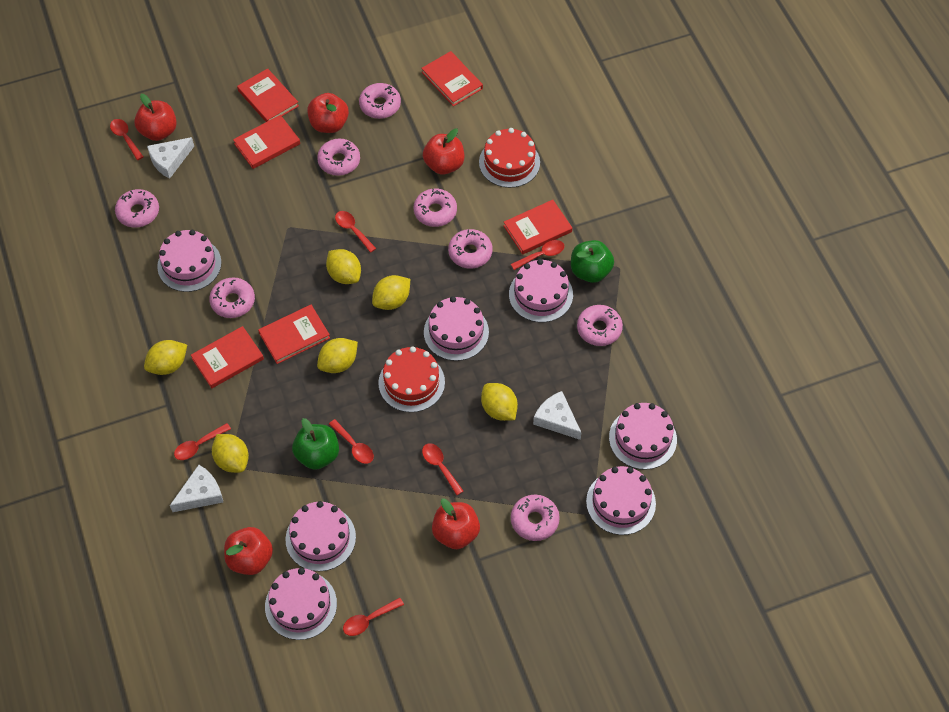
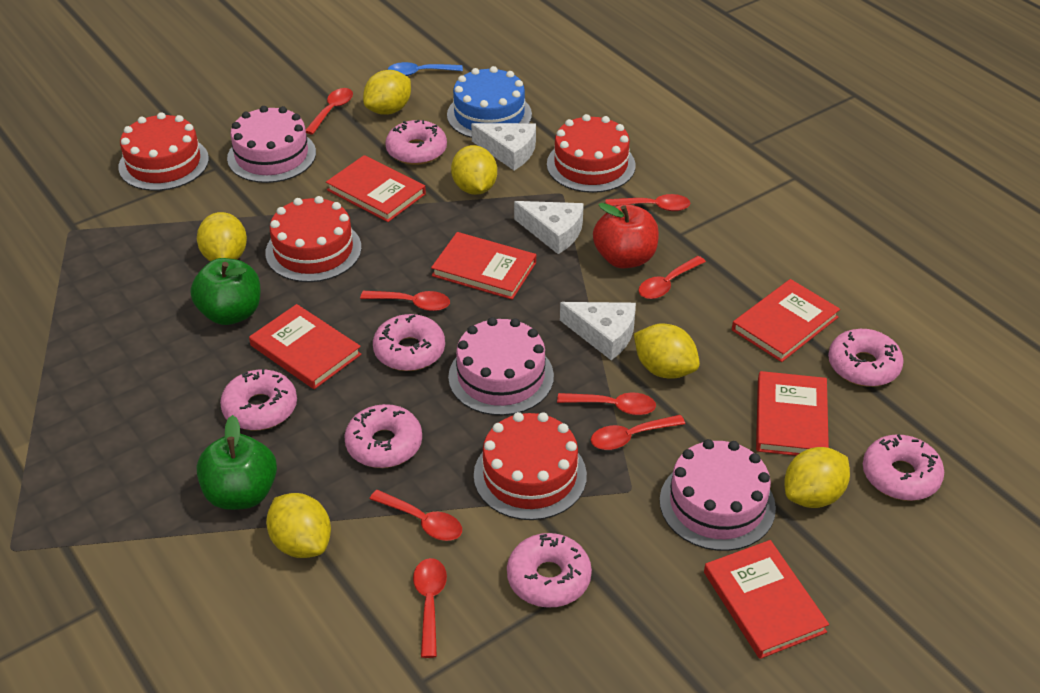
blue cake: 0 -> 1
blue spoon: 0 -> 1
pink cake: 7 -> 3
pink donut: 8 -> 7
red apple: 5 -> 1
red cake: 2 -> 4
red spoon: 7 -> 8

